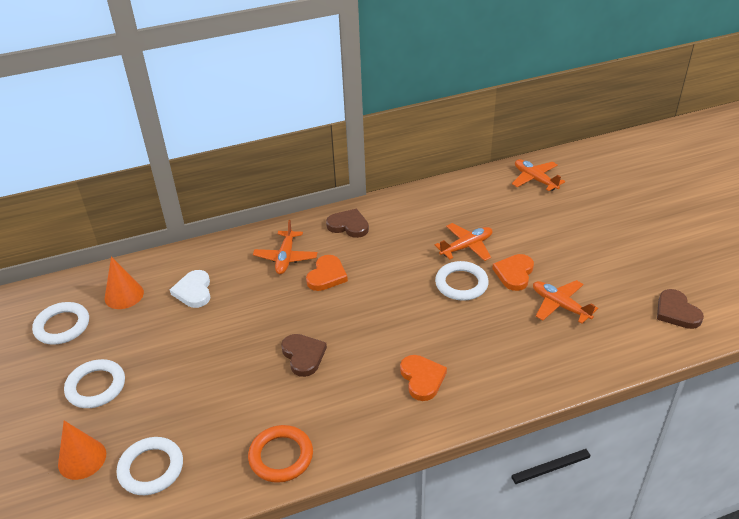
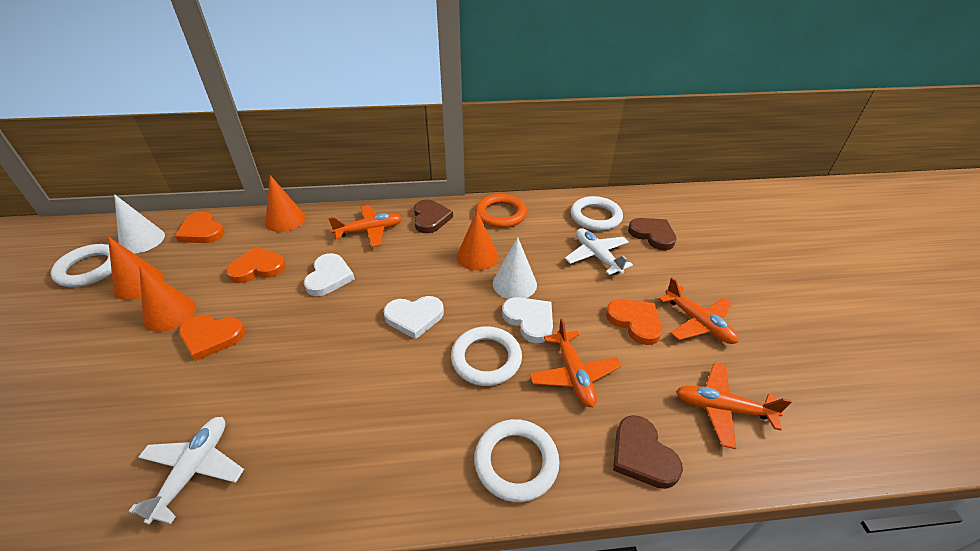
orange cone: 2 -> 4
orange heart: 3 -> 4
white cone: 0 -> 2
white heart: 1 -> 3
white plane: 0 -> 2

